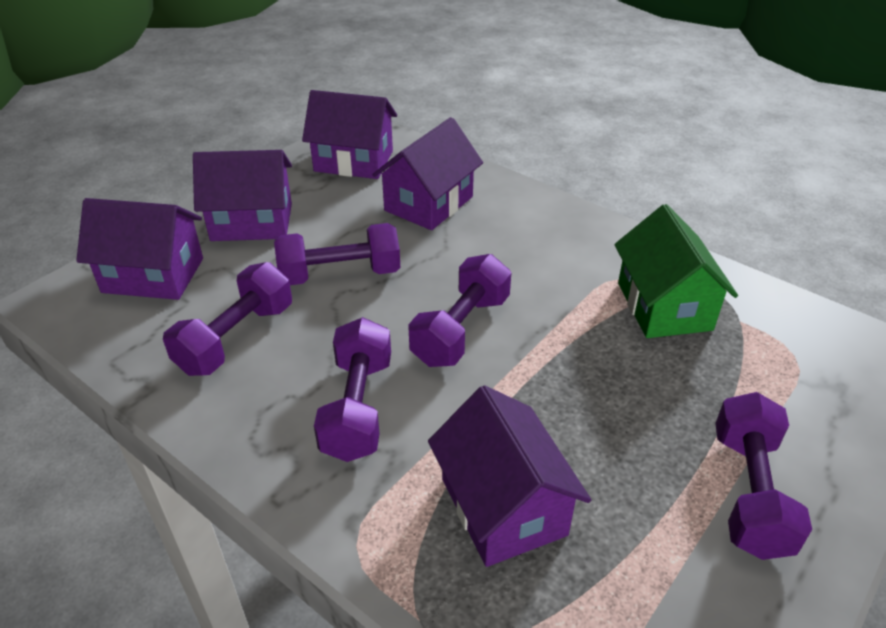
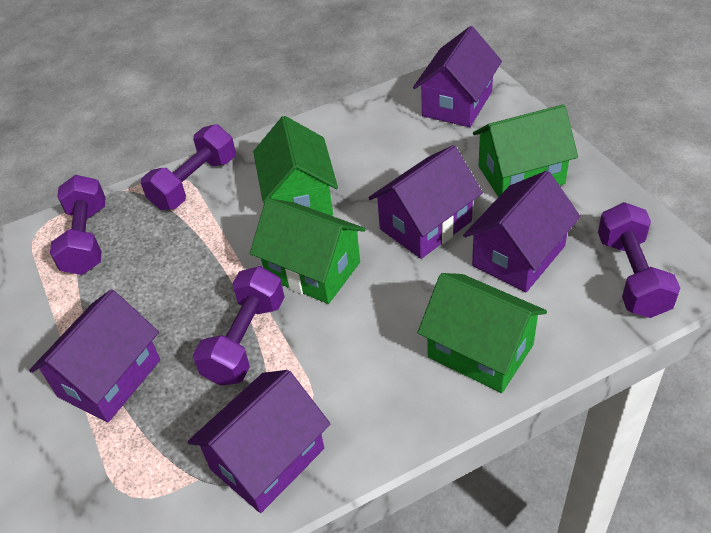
green house: 1 -> 4
purple dumbbell: 5 -> 4

